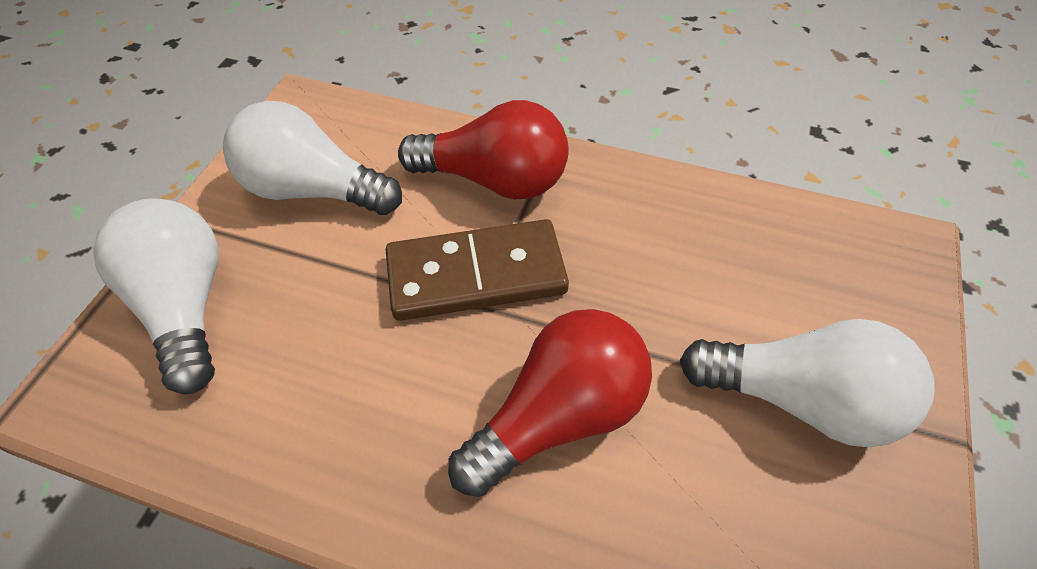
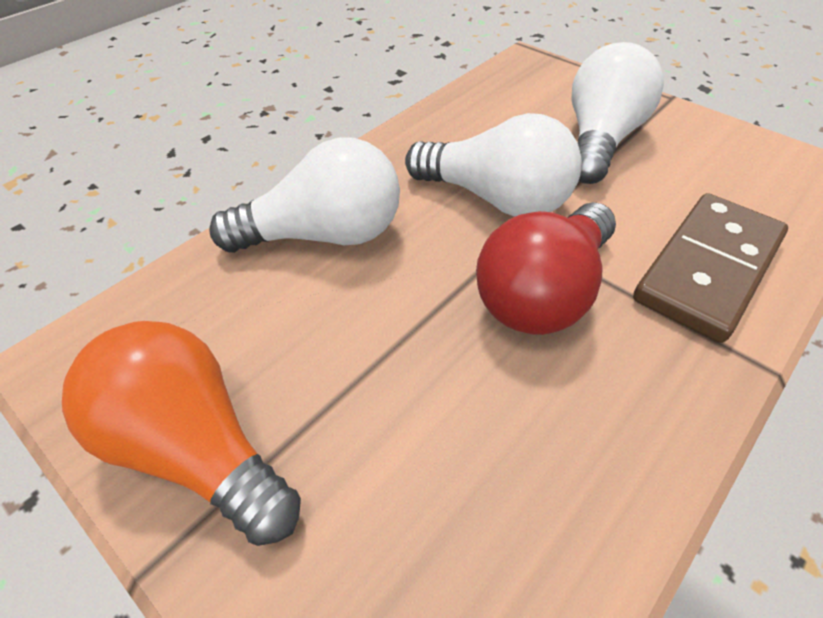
orange light bulb: 0 -> 1
red light bulb: 2 -> 1

